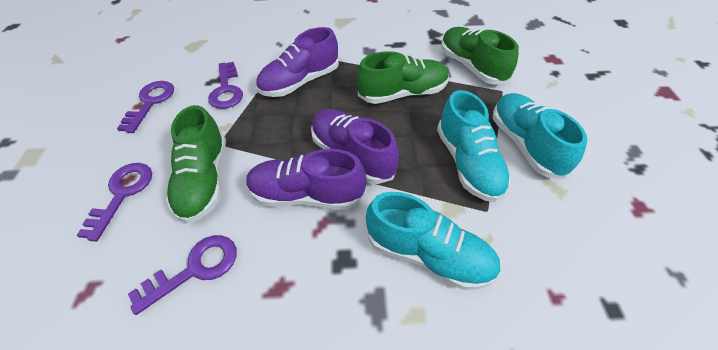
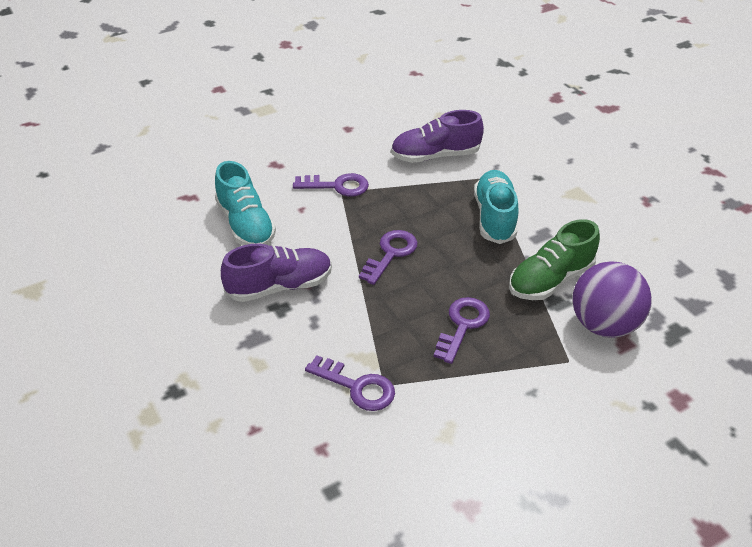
green shoe: 3 -> 1
purple ball: 0 -> 1
purple shoe: 3 -> 2
turquoise shoe: 3 -> 2

